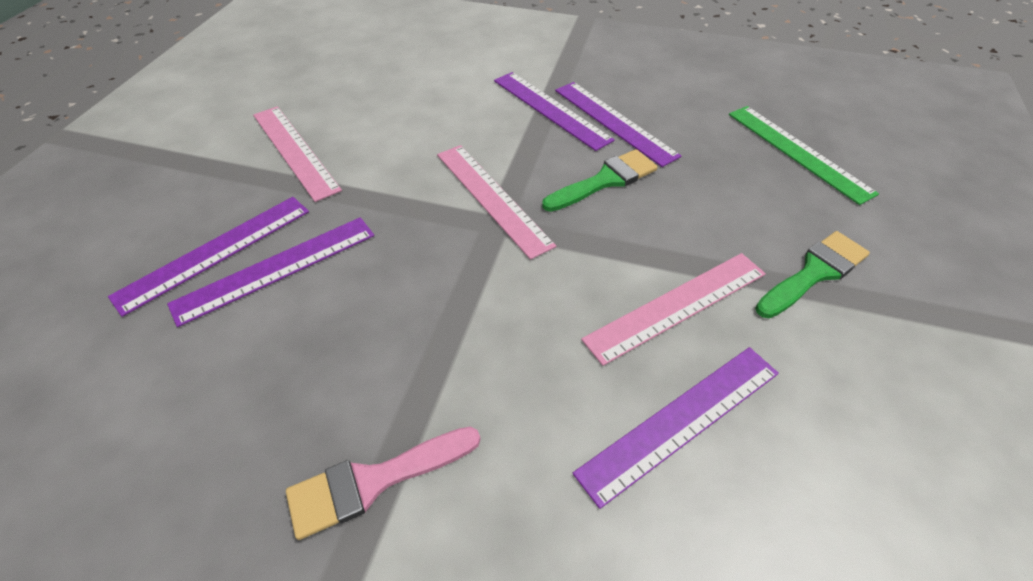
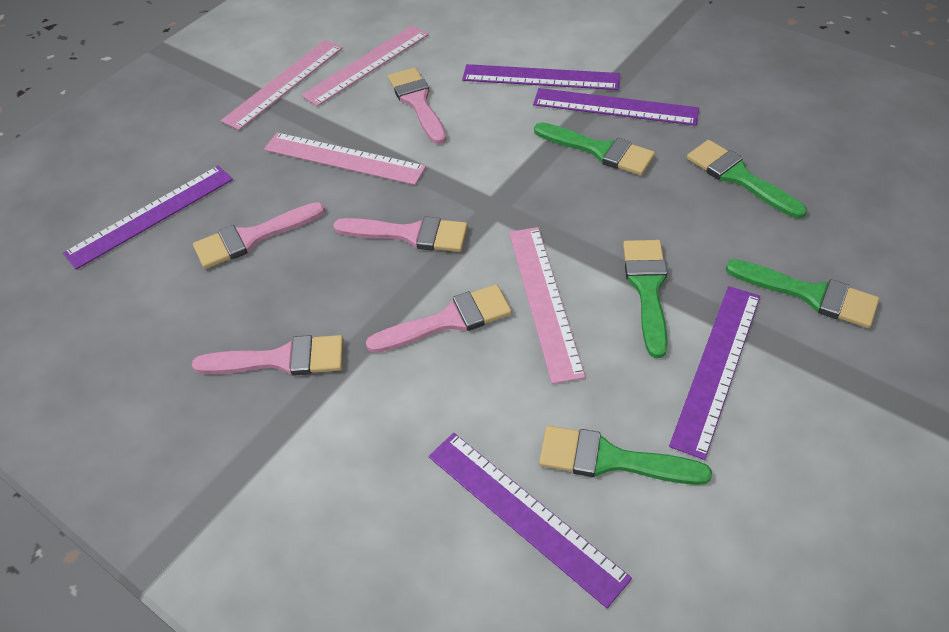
green brush: 2 -> 5
green ruler: 1 -> 0
pink brush: 1 -> 5
pink ruler: 3 -> 4

